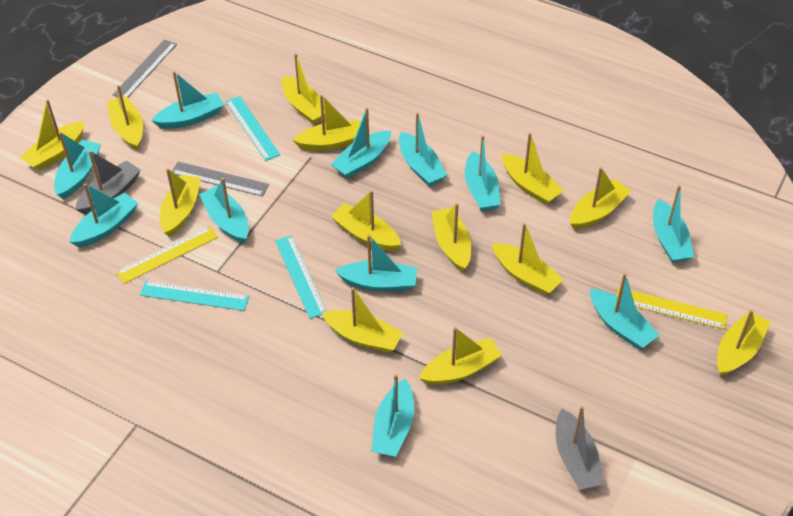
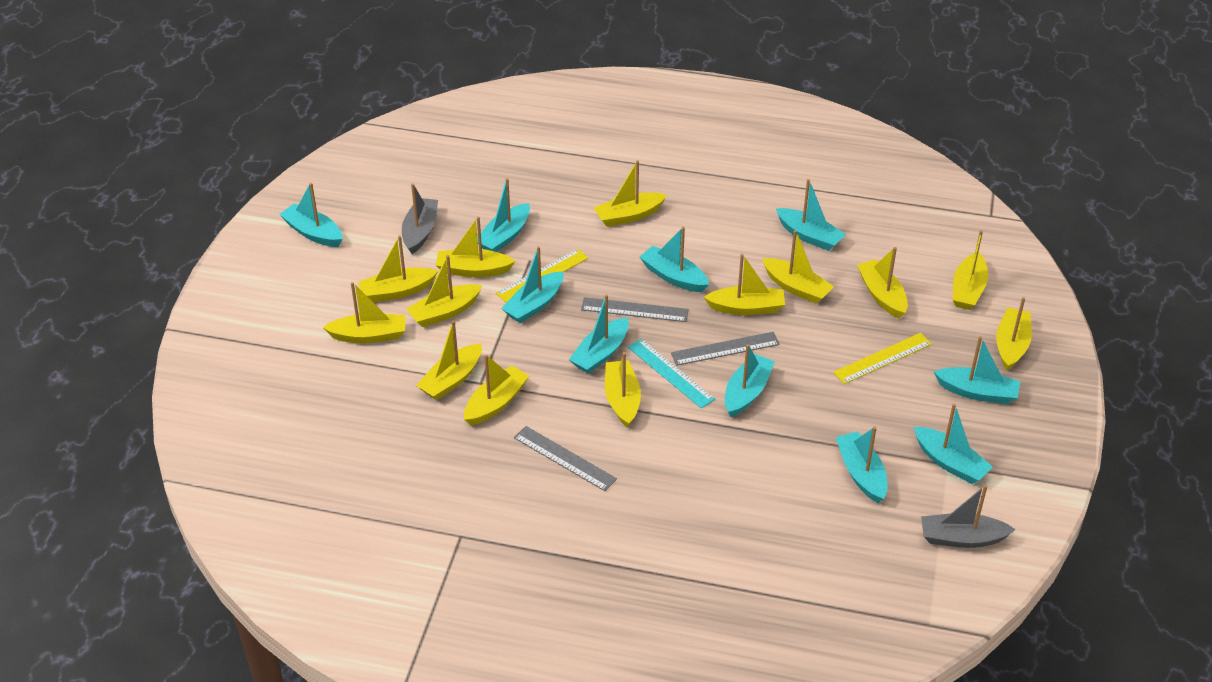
grey ruler: 2 -> 3
turquoise boat: 11 -> 10
turquoise ruler: 3 -> 1

